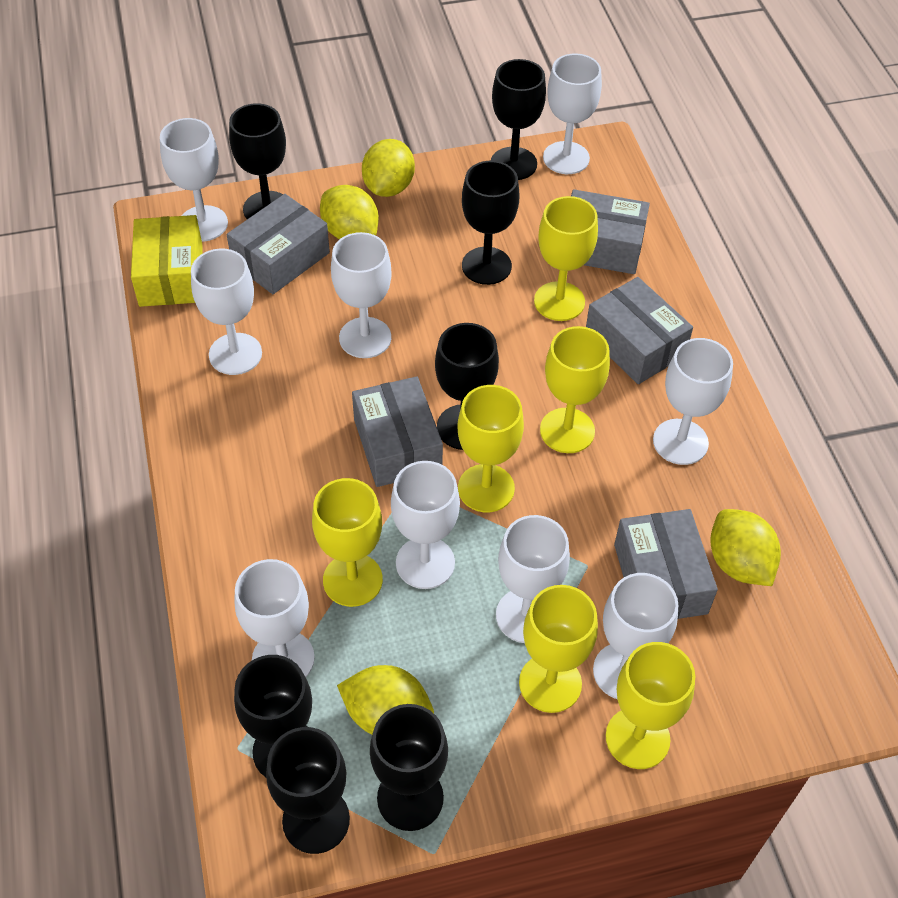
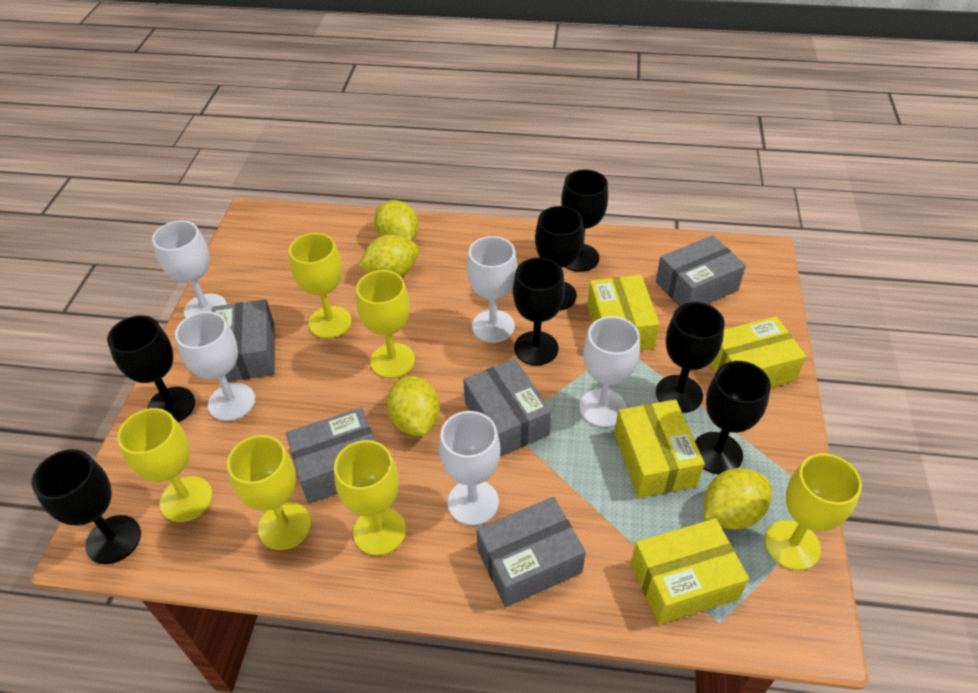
white goblet: 9 -> 5
yellow box: 1 -> 4

